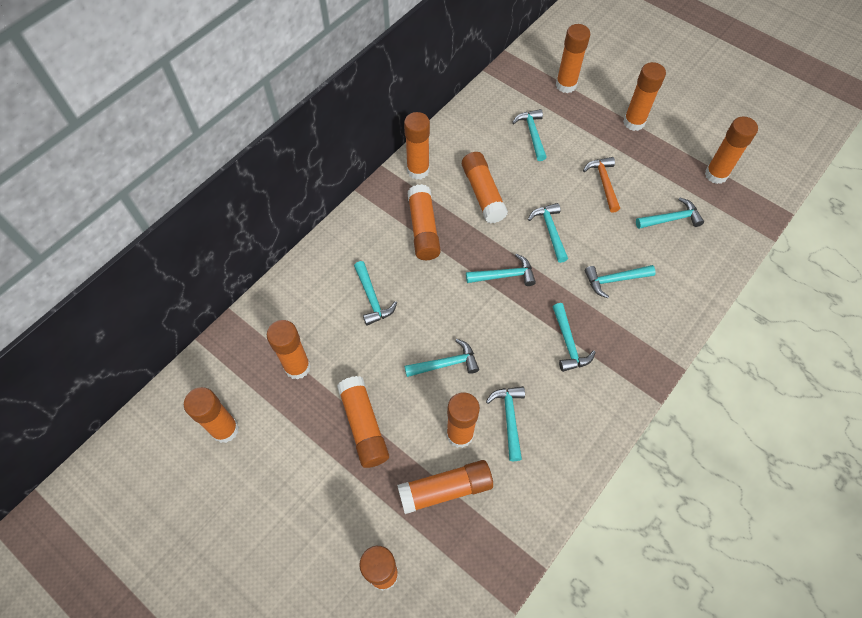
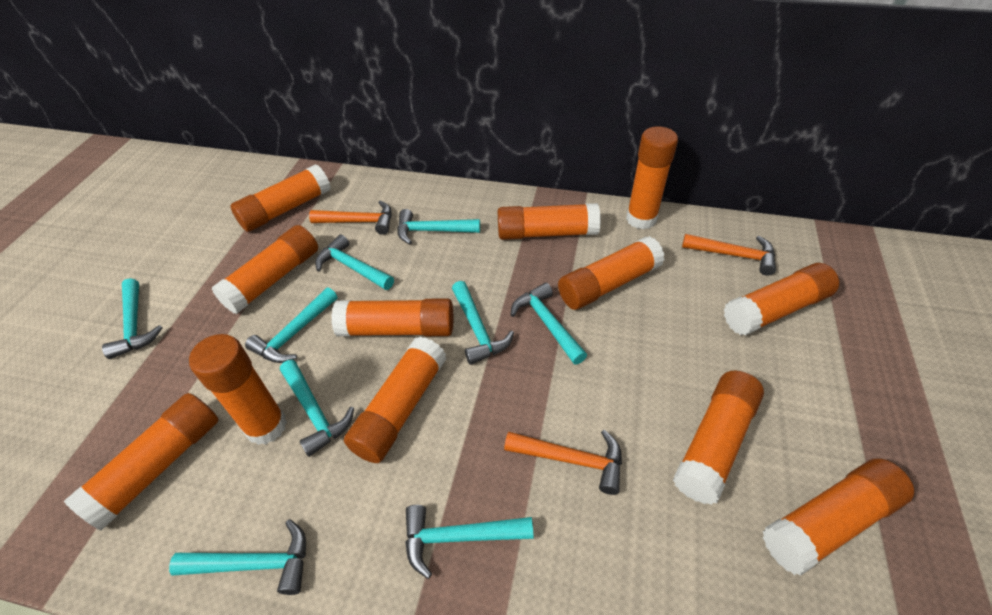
orange hammer: 1 -> 3

